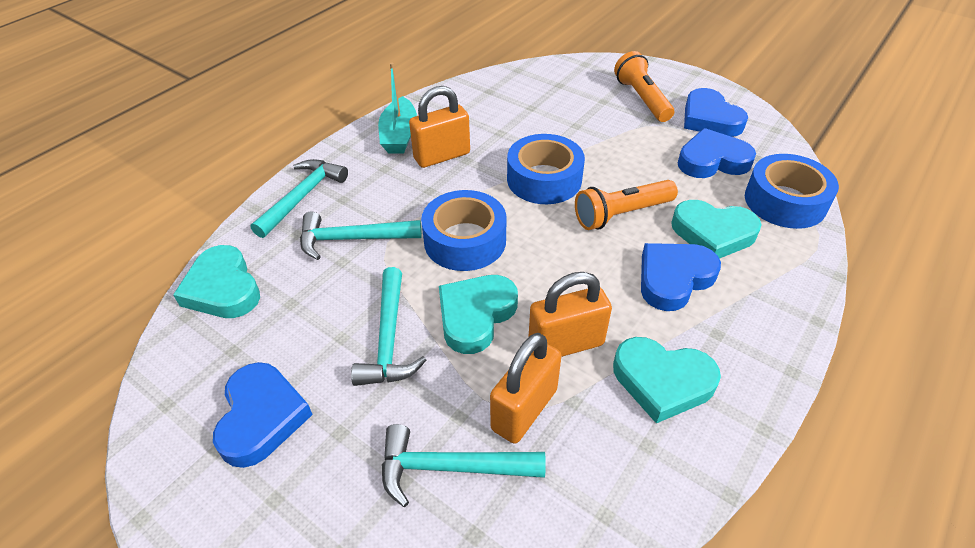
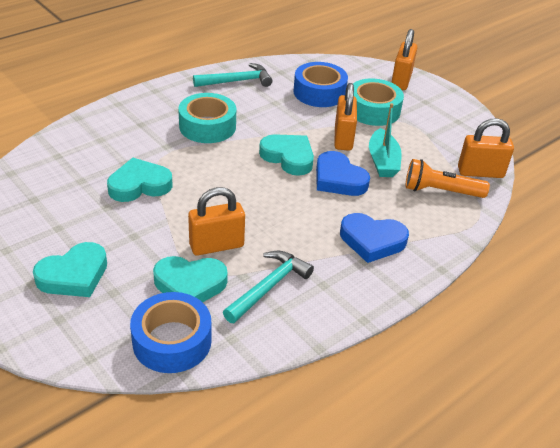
blue heart: 4 -> 2
blue tape: 3 -> 2
orange flashlight: 2 -> 1
orange padlock: 3 -> 4
turquoise hammer: 4 -> 2
turquoise tape: 0 -> 2

